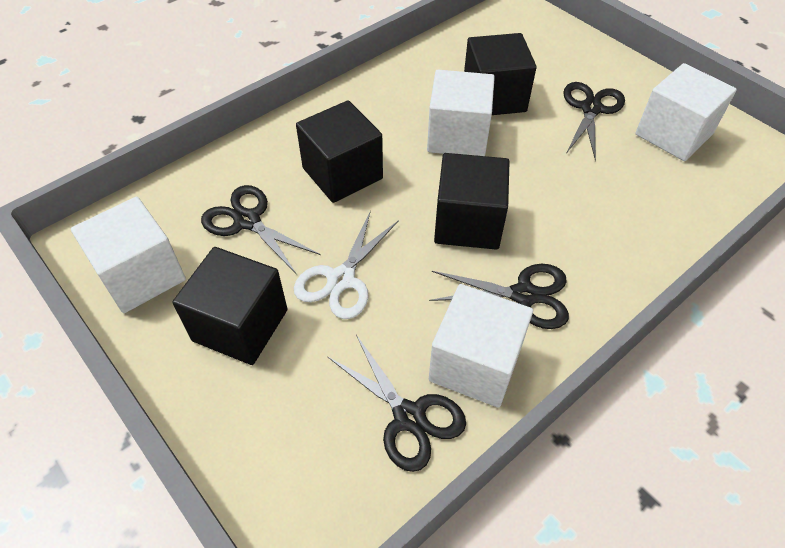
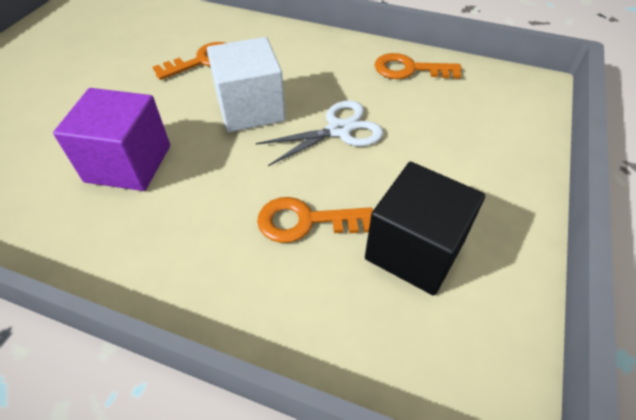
black cube: 4 -> 1
black scissors: 4 -> 0
orange key: 0 -> 3
purple cube: 0 -> 1
white cube: 4 -> 1

